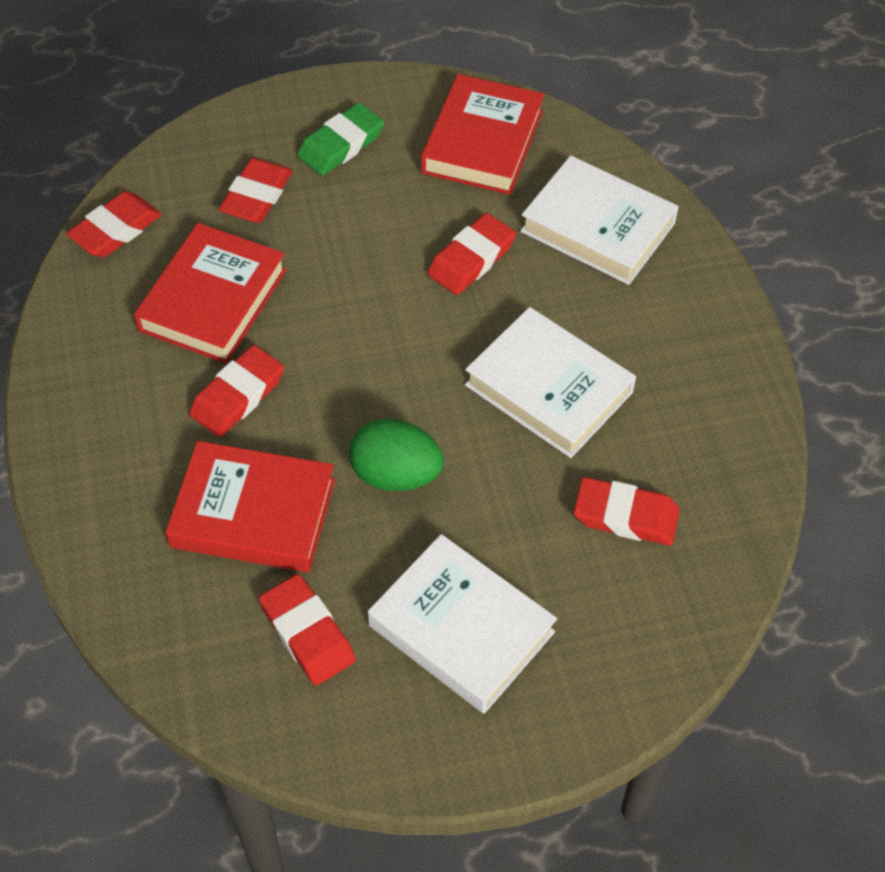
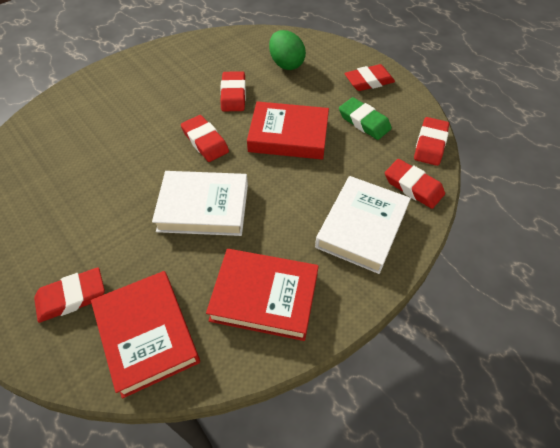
white book: 3 -> 2

